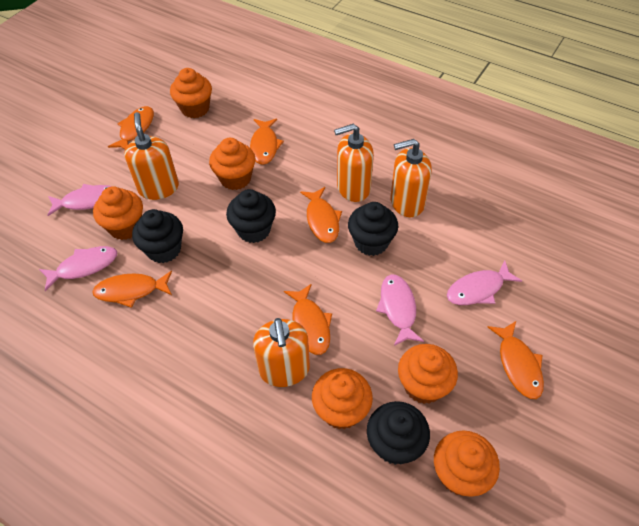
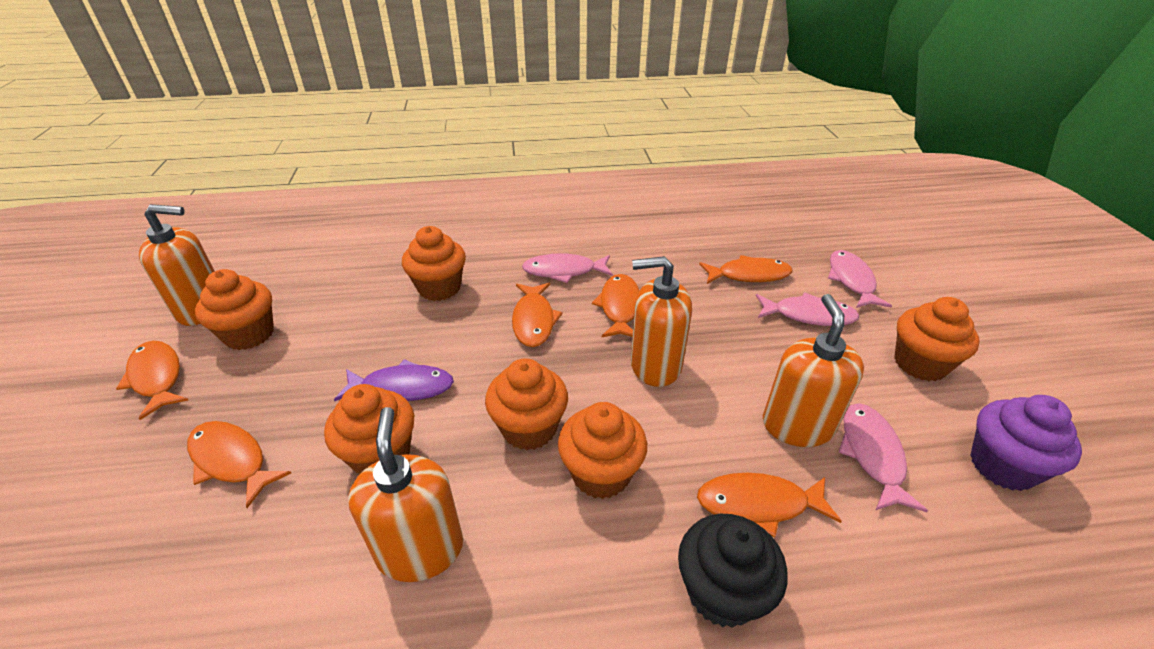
black cupcake: 4 -> 1
purple cupcake: 0 -> 1
purple fish: 0 -> 1

